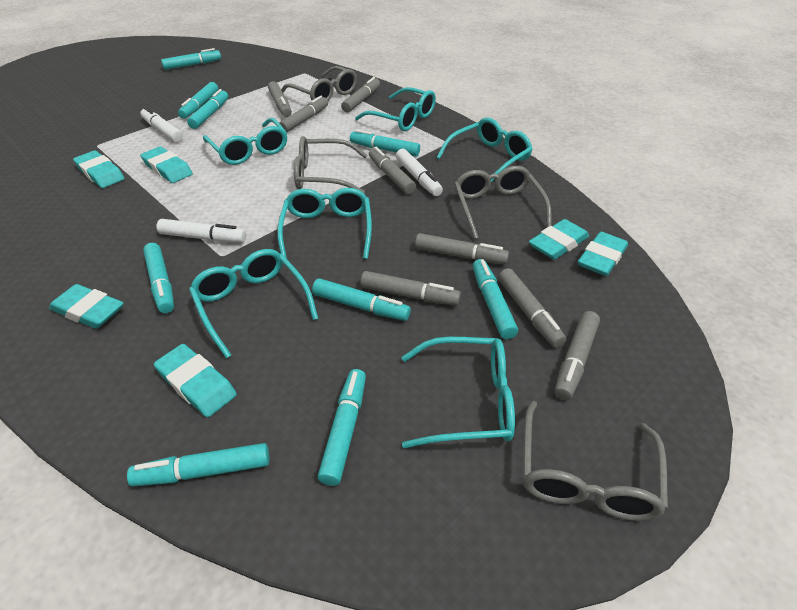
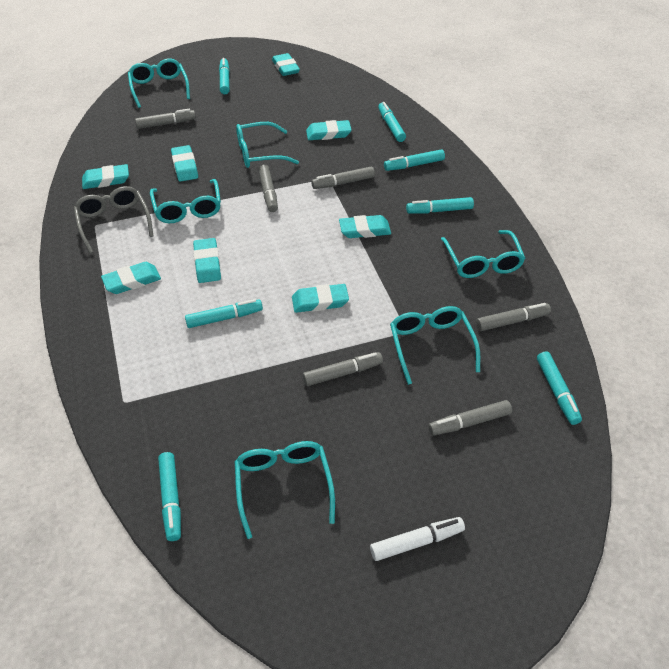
grey glasses: 4 -> 1
grey marker: 8 -> 6
turquoise eraser: 6 -> 8
turquoise marker: 9 -> 7
white marker: 3 -> 1

